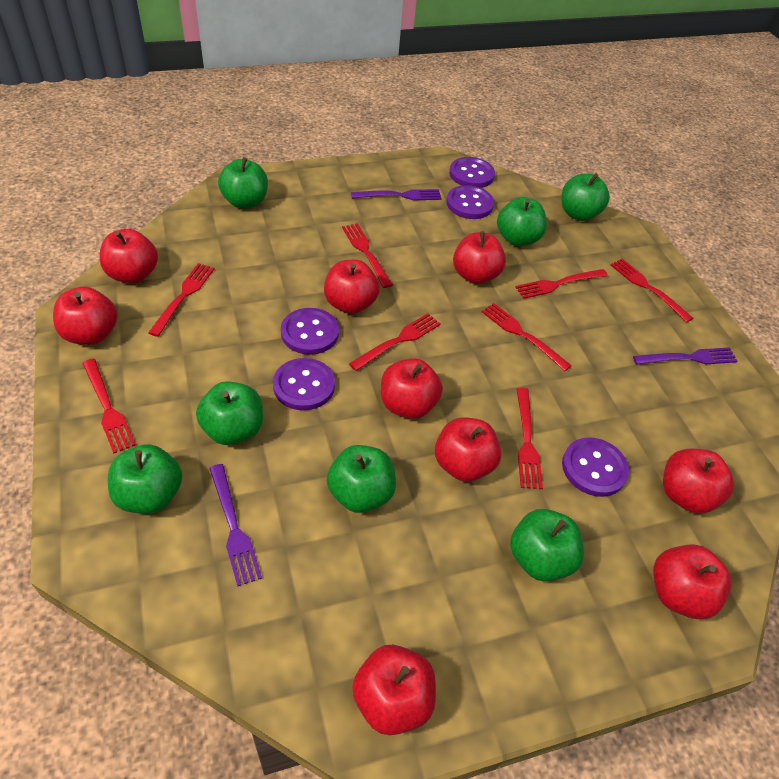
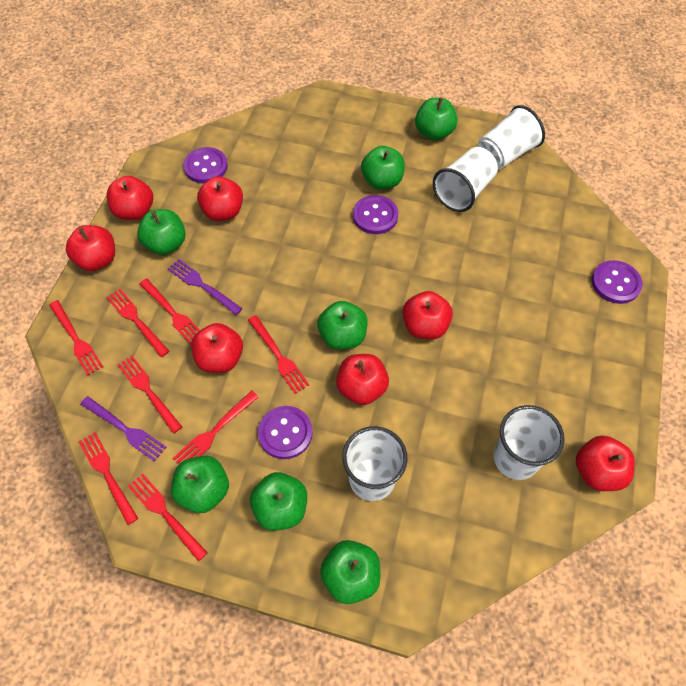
purple button: 5 -> 4
purple fork: 3 -> 2
red apple: 9 -> 7
white cup: 0 -> 4

